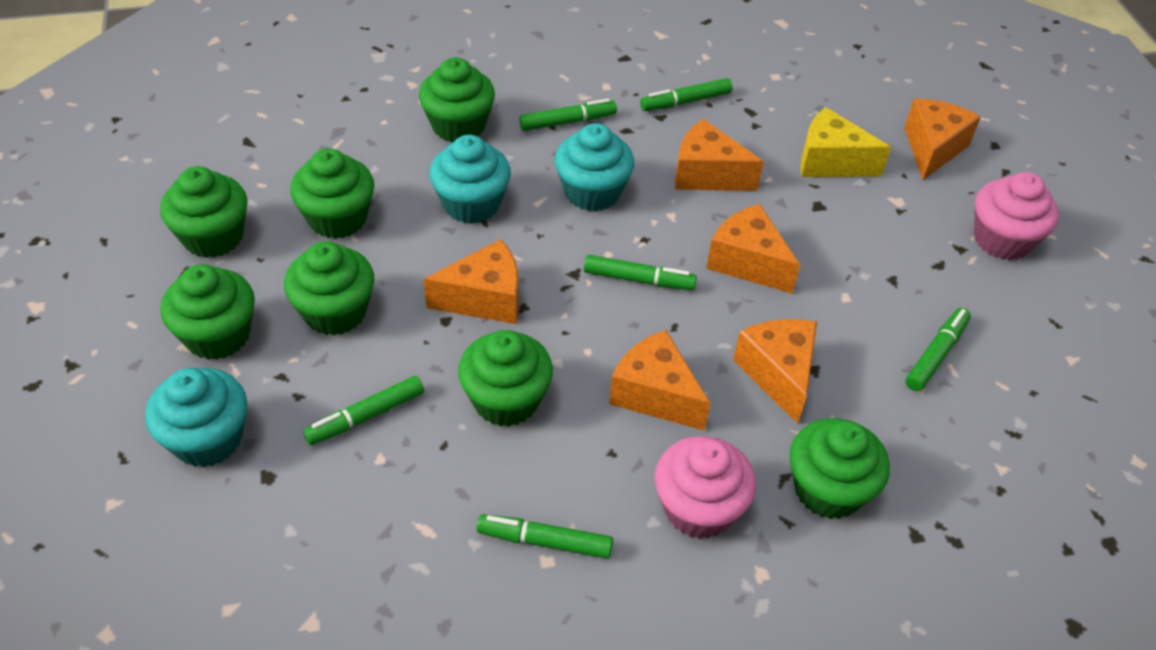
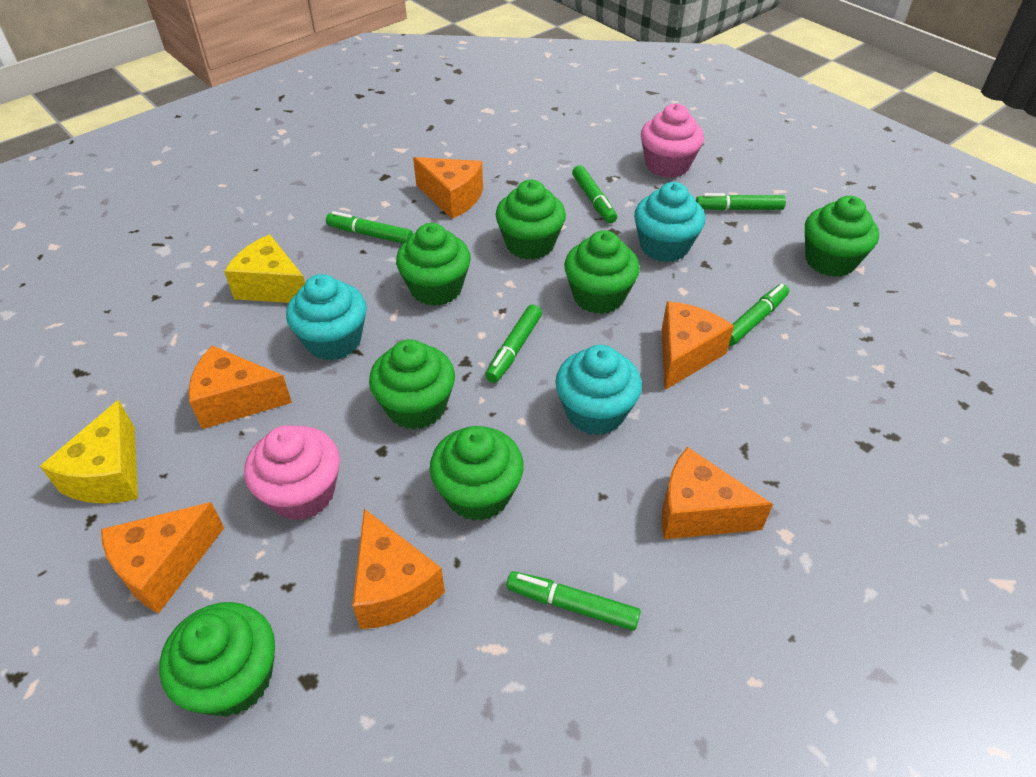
yellow cheese: 1 -> 2

